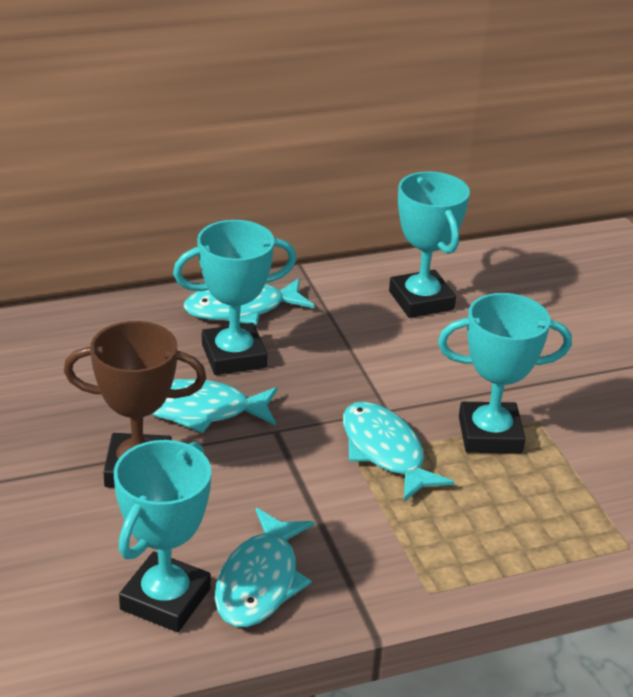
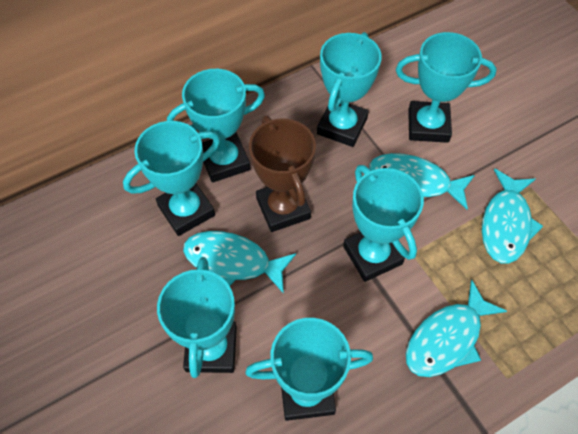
turquoise trophy: 4 -> 7

